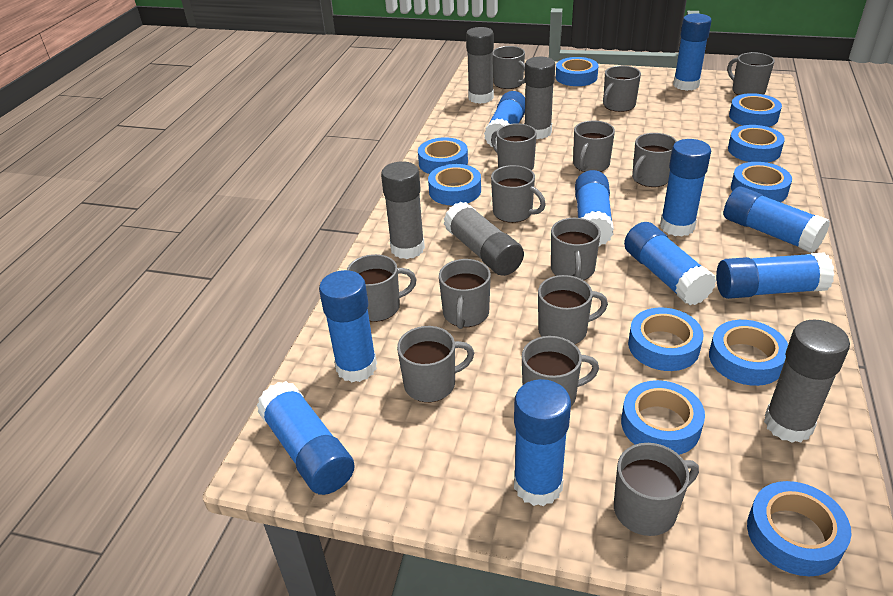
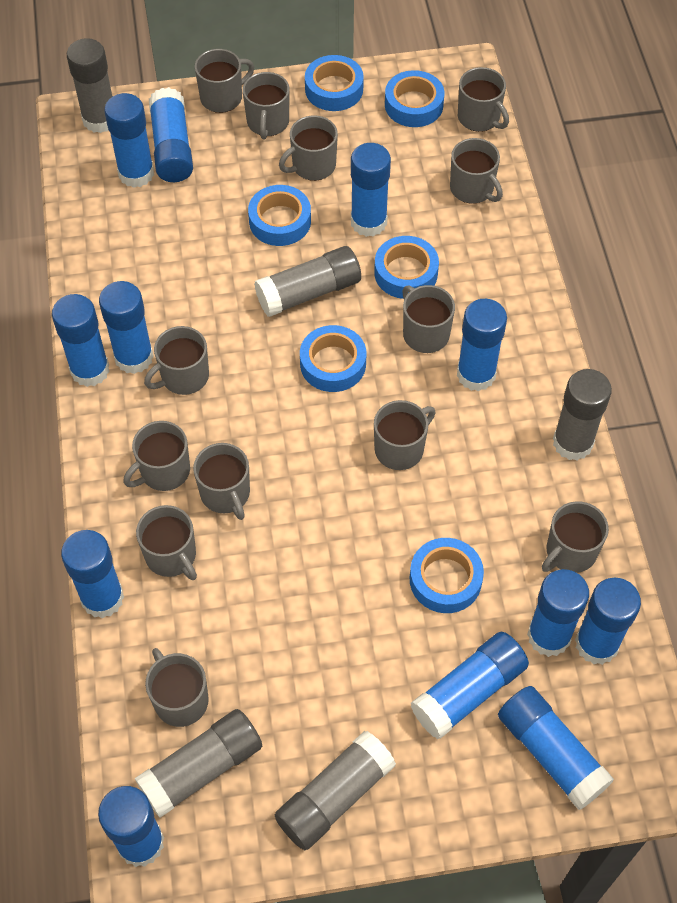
blue glue stick: 10 -> 12
blue tape: 10 -> 6
grey mug: 14 -> 13

